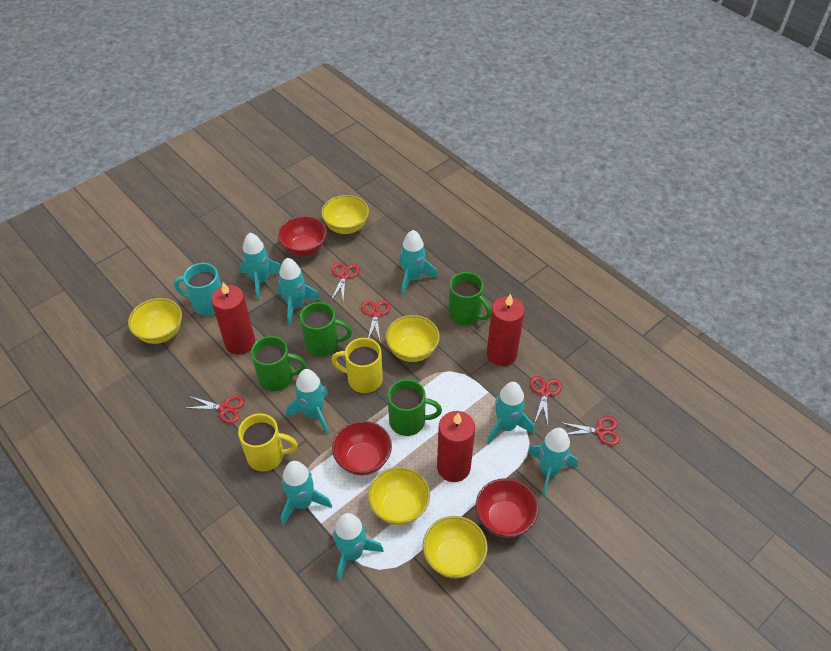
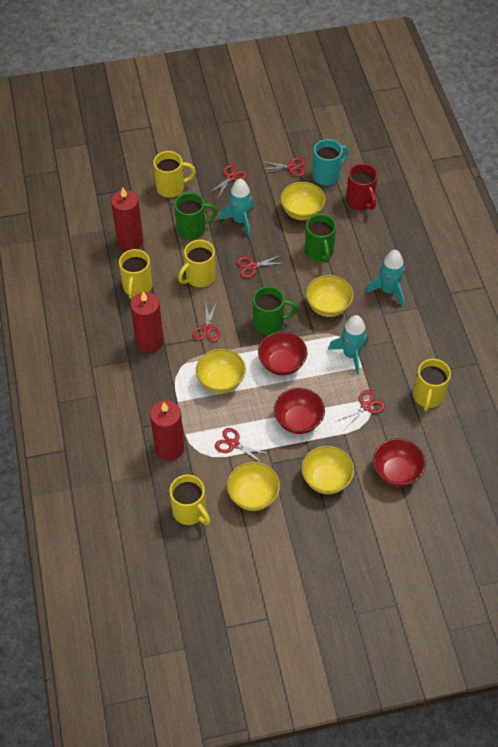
green mug: 4 -> 3
red mug: 0 -> 1
red scissors: 5 -> 6
turquoise rocket: 8 -> 3
yellow mug: 2 -> 5

